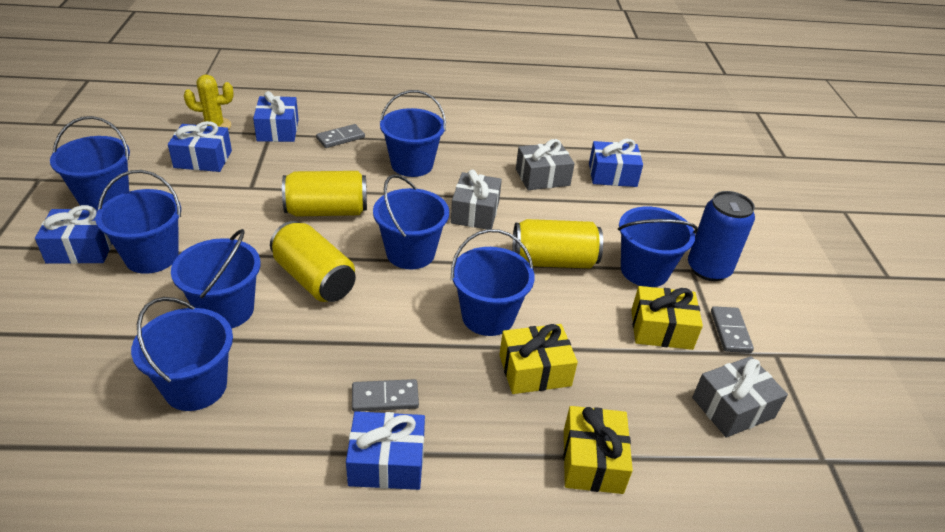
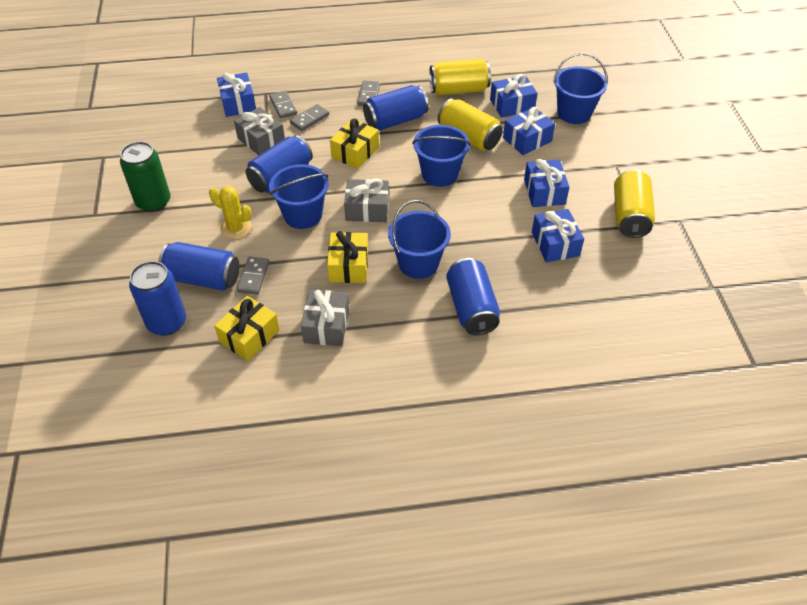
blue bucket: 8 -> 4
blue can: 1 -> 5
green can: 0 -> 1
grey domino: 3 -> 4

